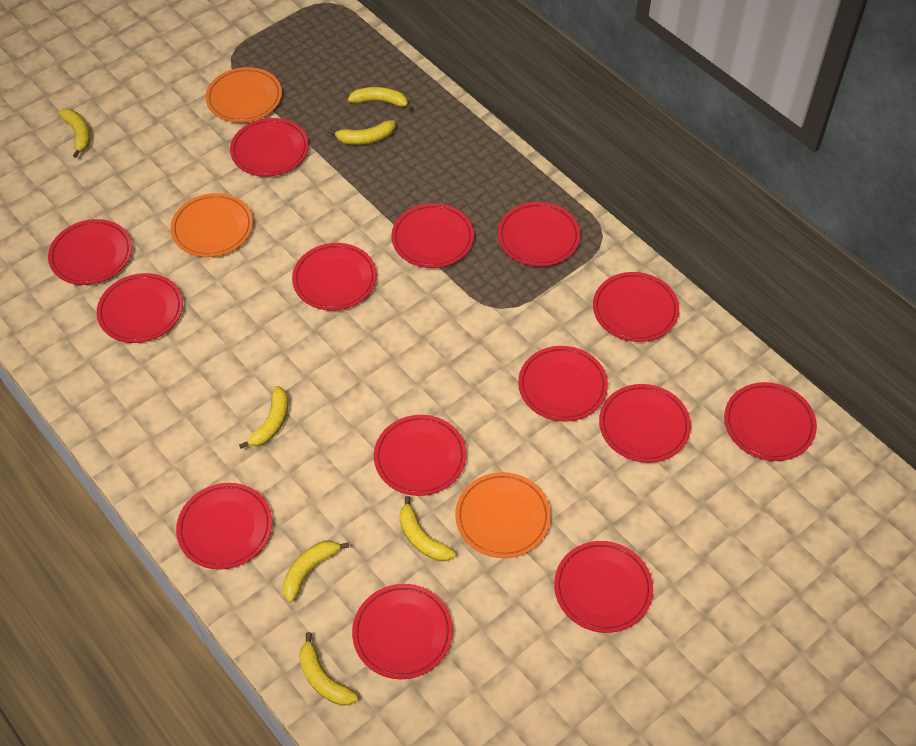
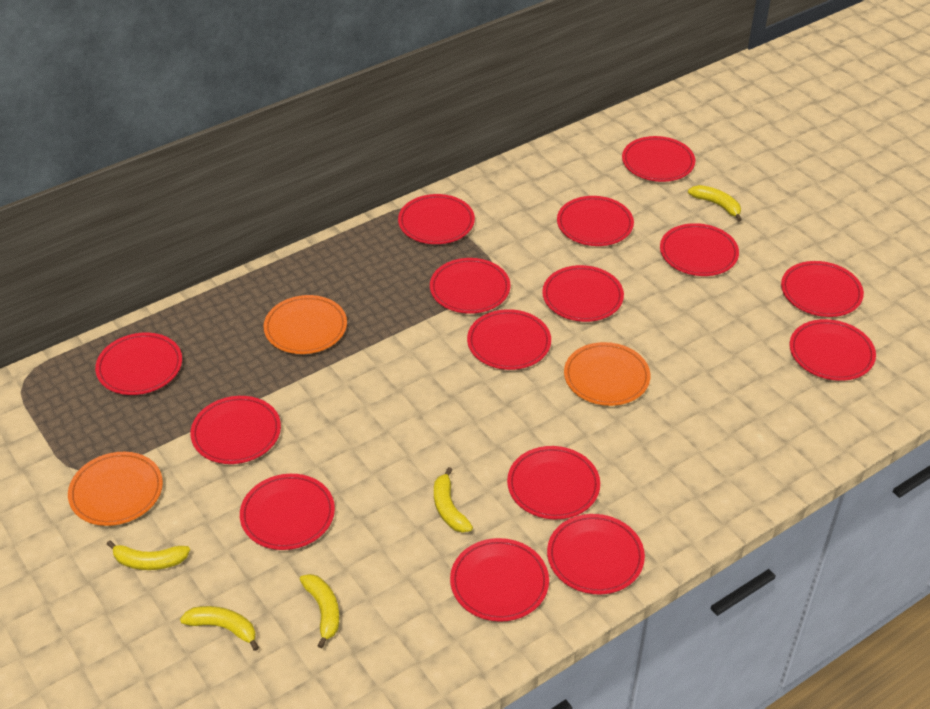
red plate: 14 -> 15
yellow banana: 7 -> 5

